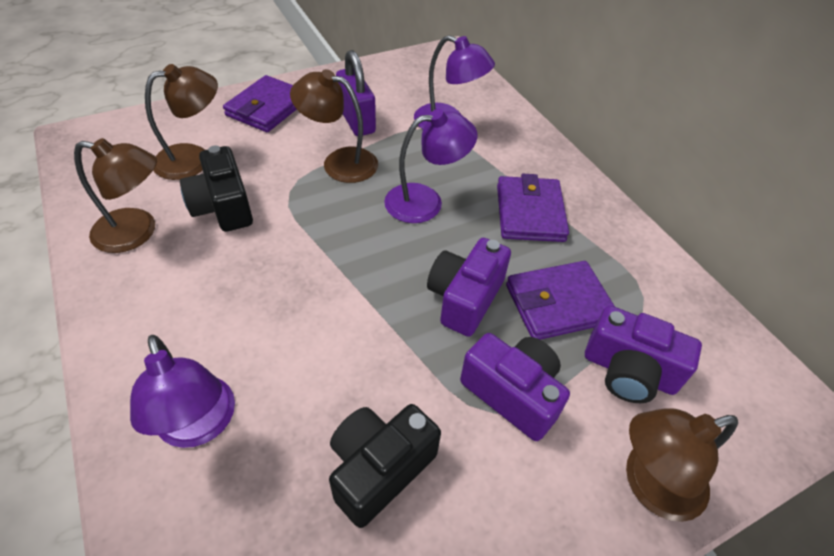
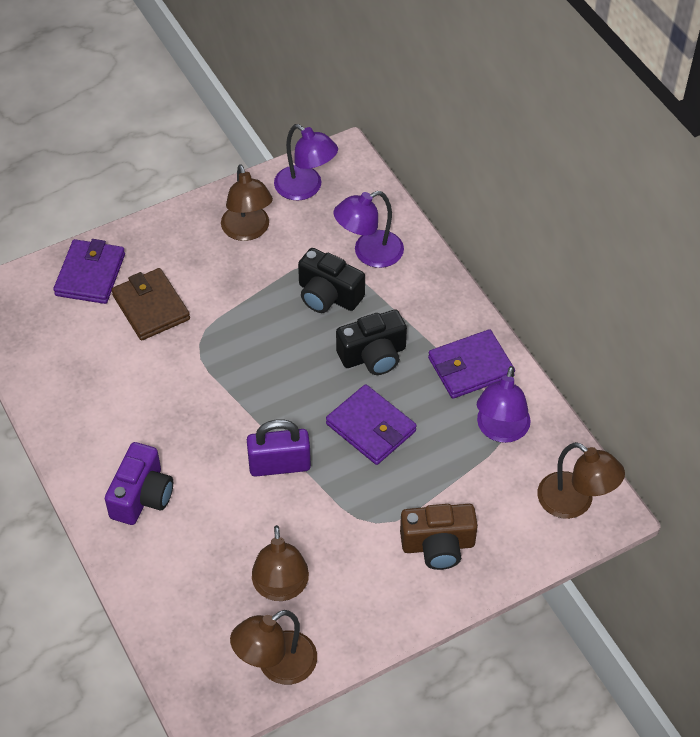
brown camera: 0 -> 1
brown wallet: 0 -> 1
purple camera: 3 -> 1

